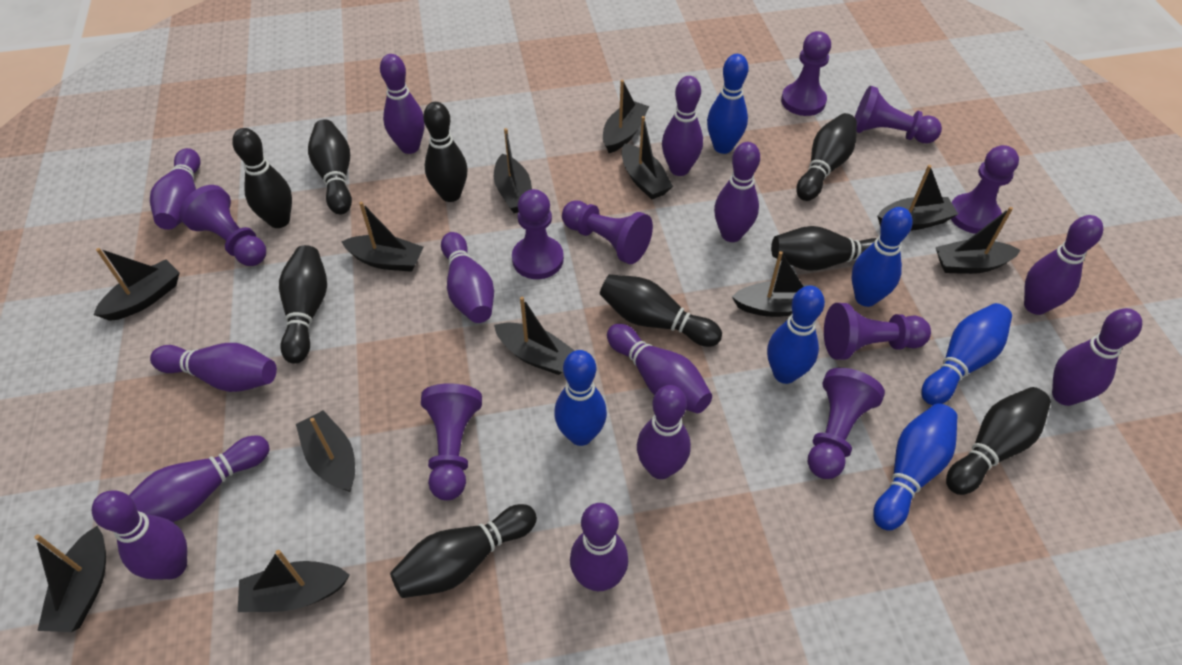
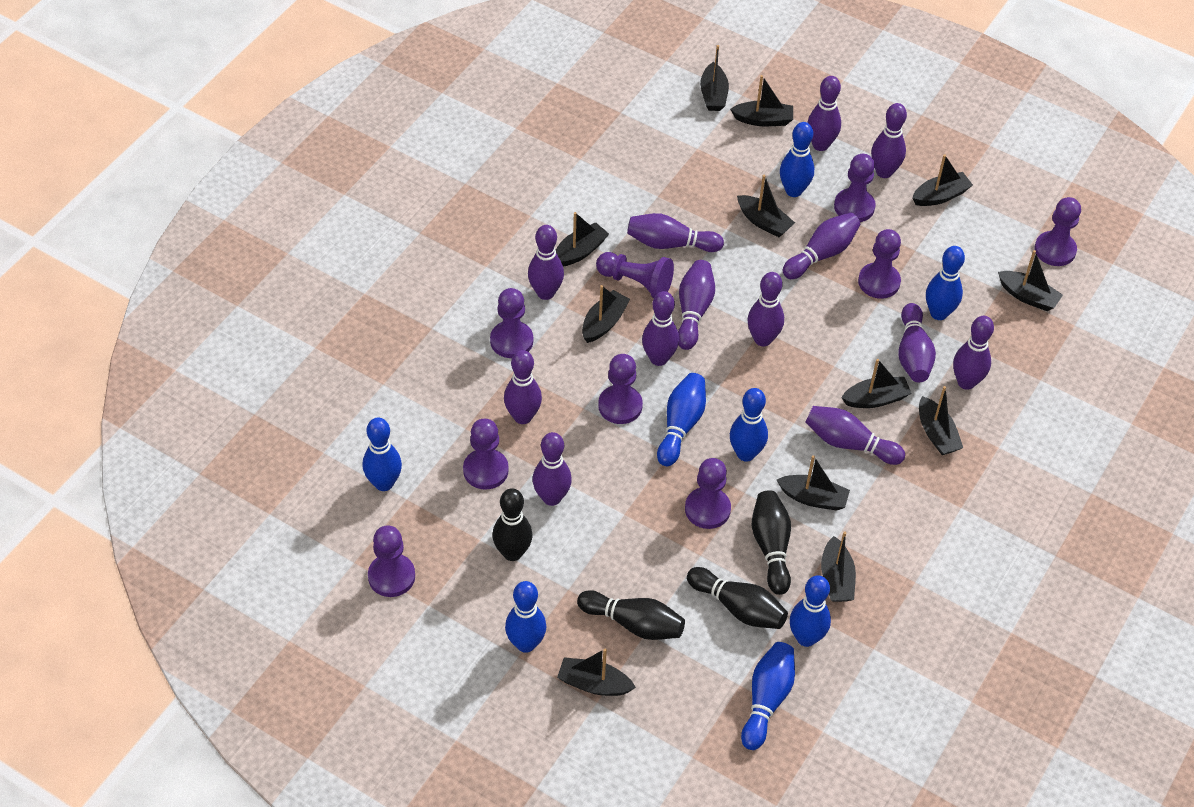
black bowling pin: 9 -> 4
blue bowling pin: 6 -> 8

